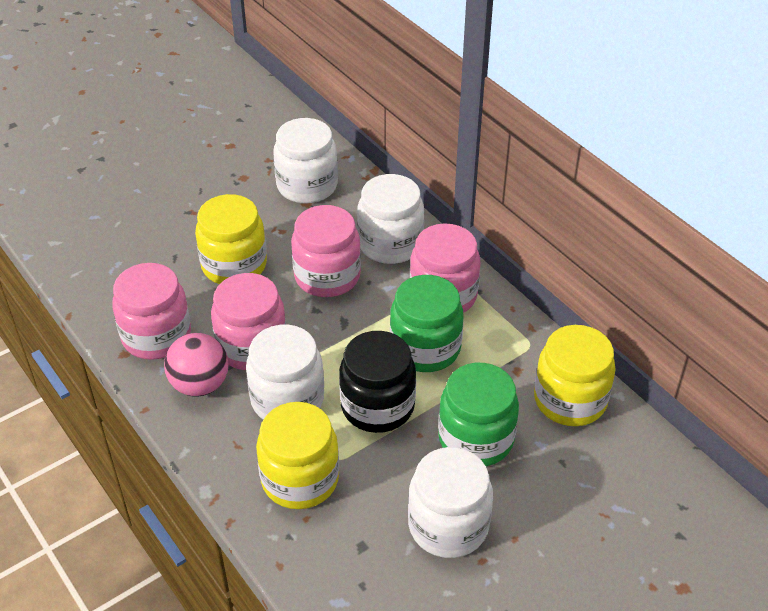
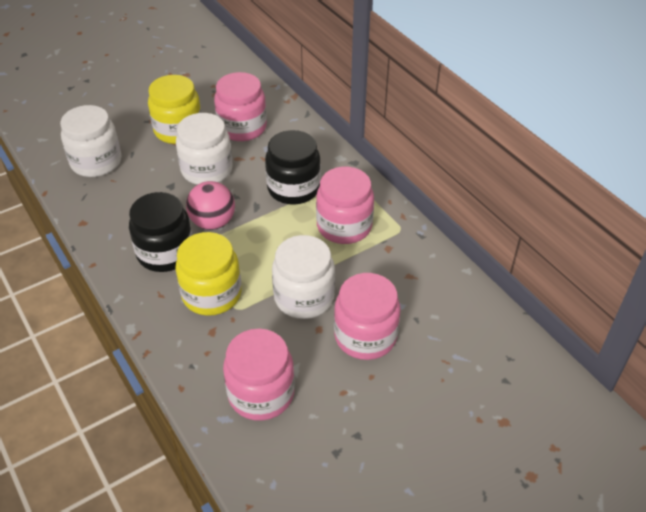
black jar: 1 -> 2
green jar: 2 -> 0
white jar: 4 -> 3
yellow jar: 3 -> 2

